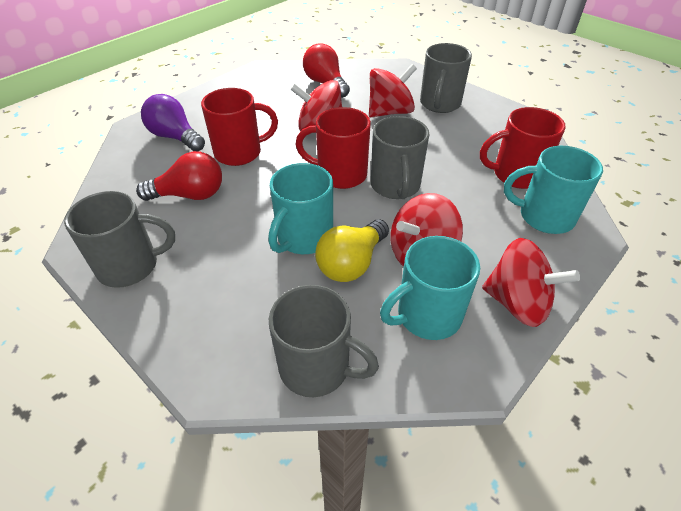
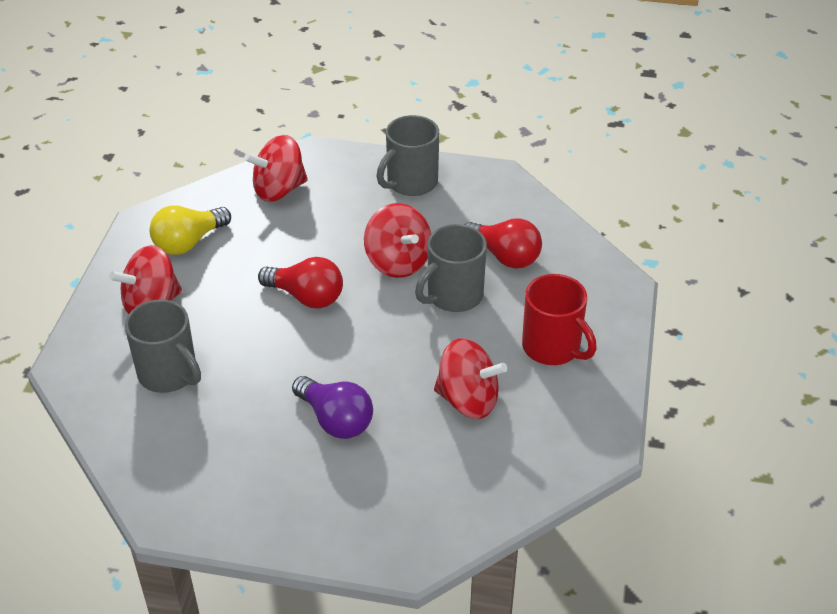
grey mug: 4 -> 3
red mug: 3 -> 1
turquoise mug: 3 -> 0

